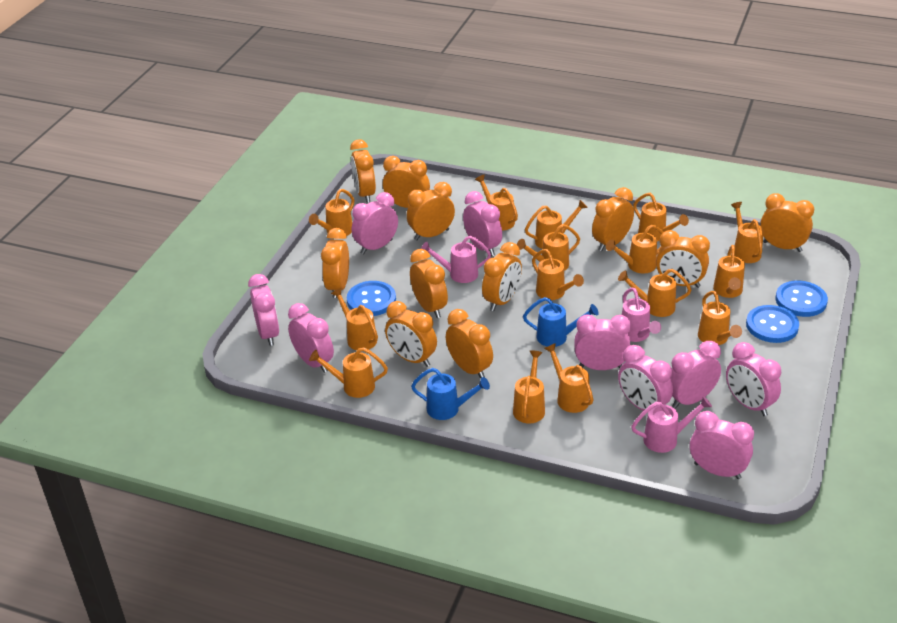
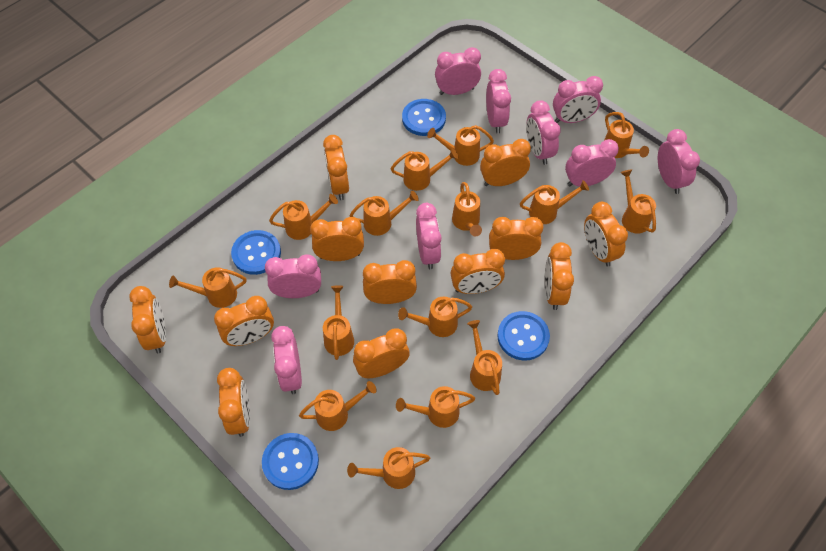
blue button: 3 -> 4
blue watering can: 2 -> 0
orange clock: 11 -> 12
pink watering can: 3 -> 0

